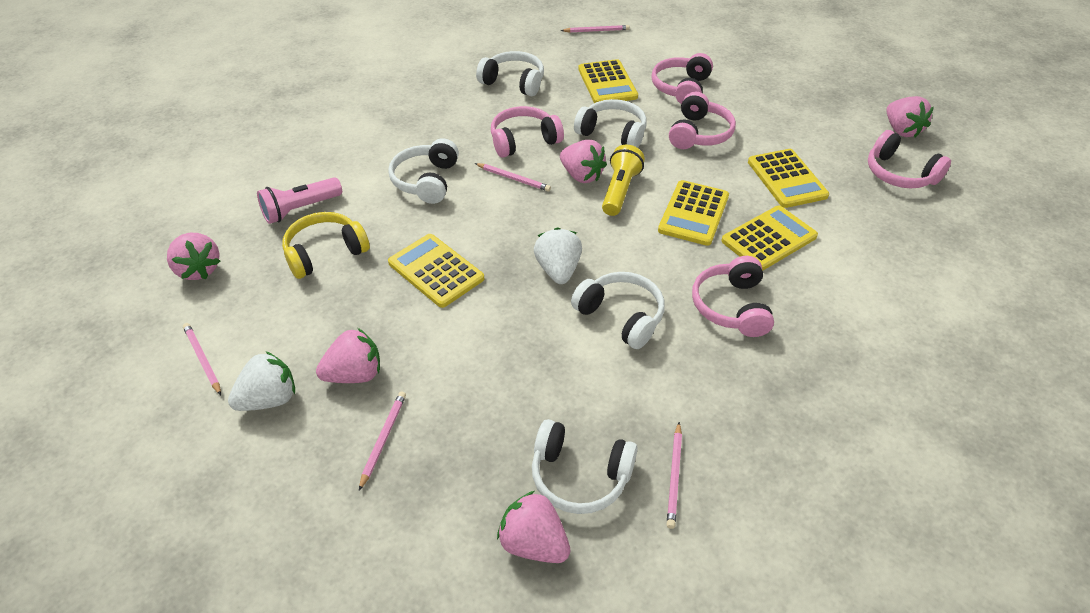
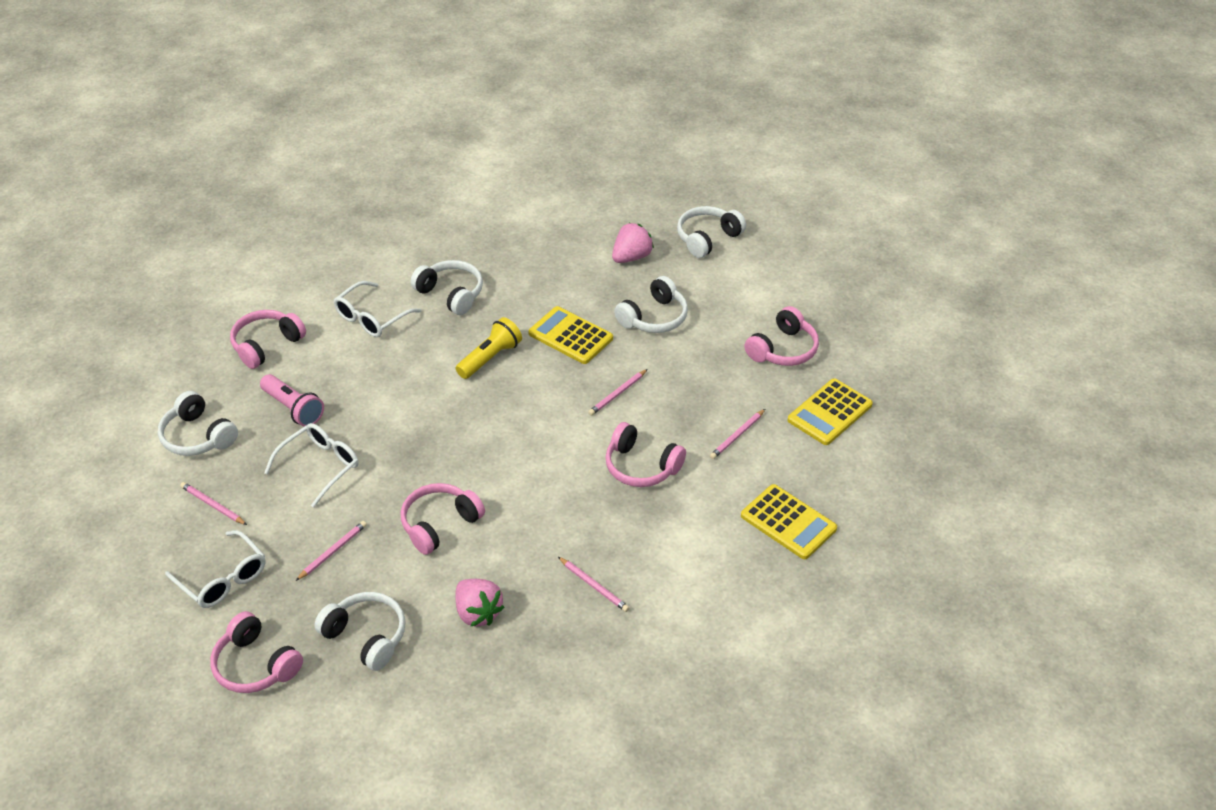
pink strawberry: 5 -> 2
white glasses: 0 -> 3
white strawberry: 2 -> 0
yellow calculator: 5 -> 3
yellow headphones: 1 -> 0

